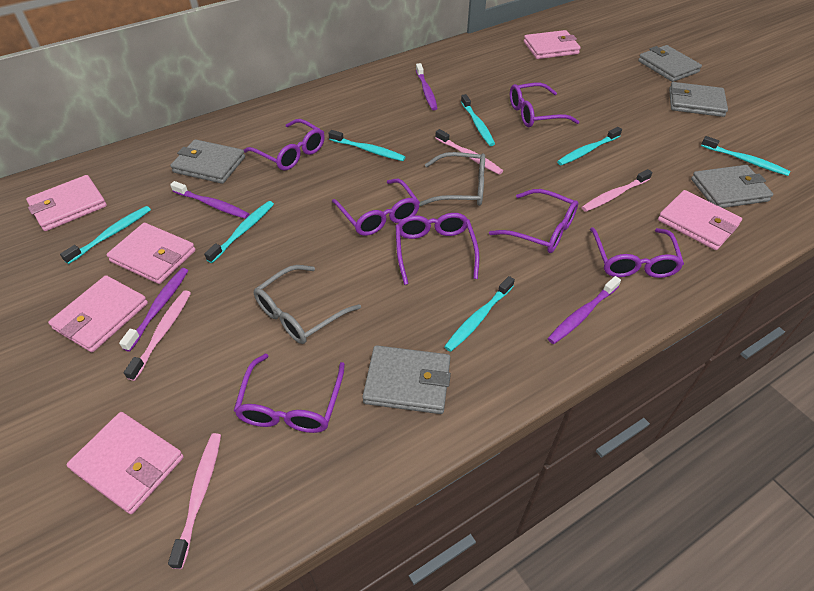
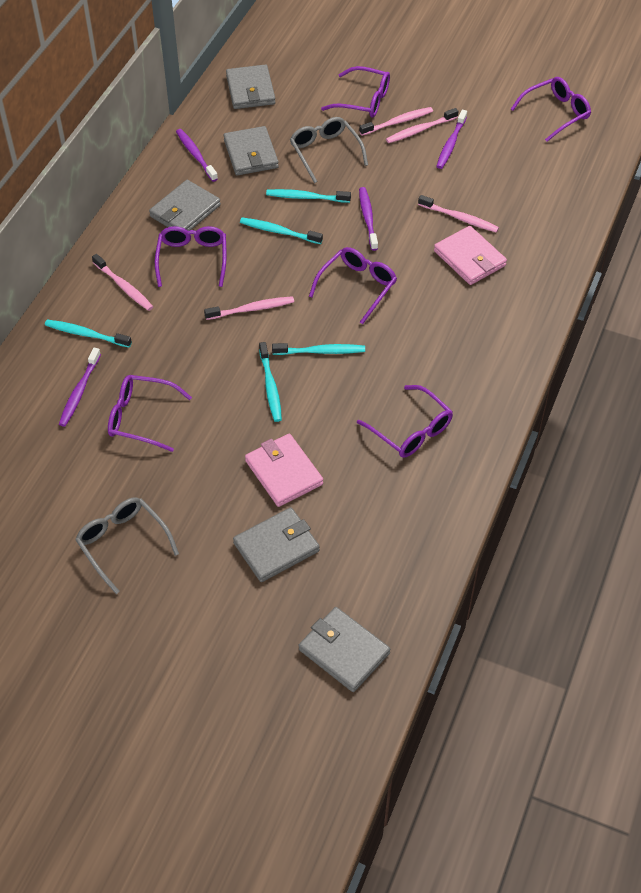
pink toothbrush: 4 -> 5
pink wallet: 6 -> 2
purple glasses: 7 -> 6
turquoise toothbrush: 7 -> 5

